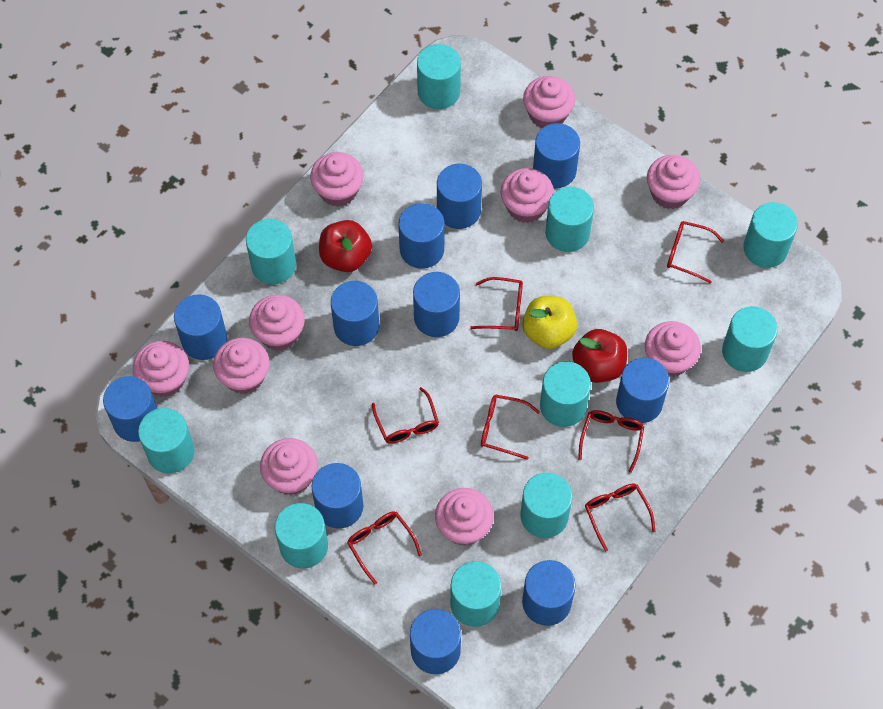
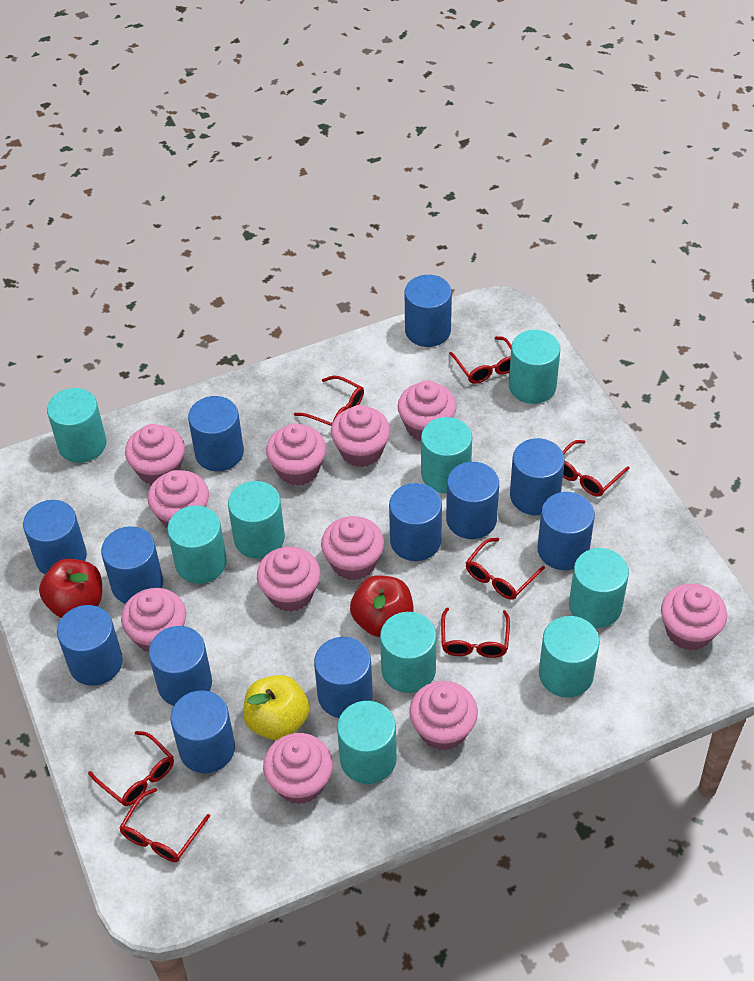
blue cylinder: 11 -> 12
pink cupcake: 10 -> 11
turquoise cylinder: 10 -> 9

